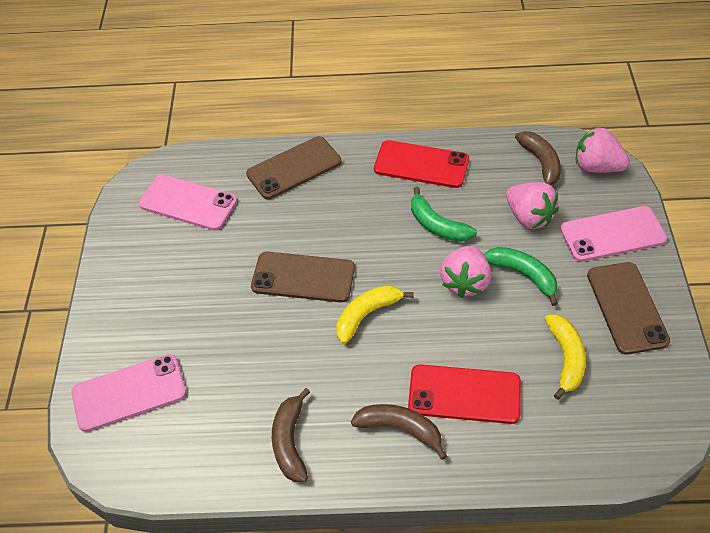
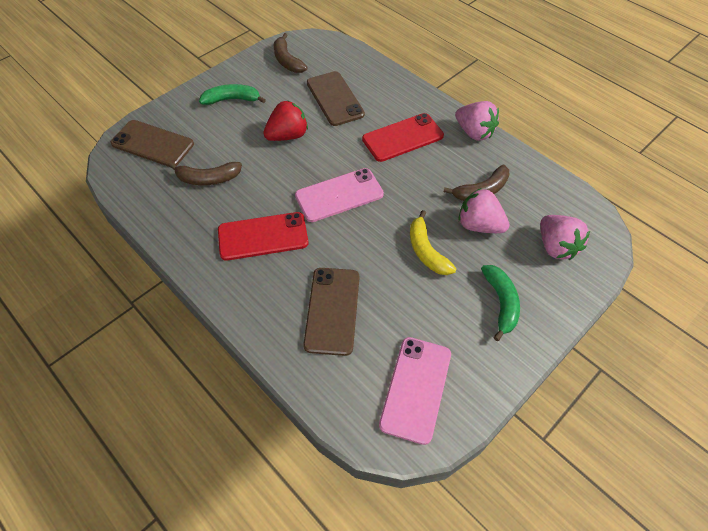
pink phone: 3 -> 2
red strawberry: 0 -> 1
yellow banana: 2 -> 1

